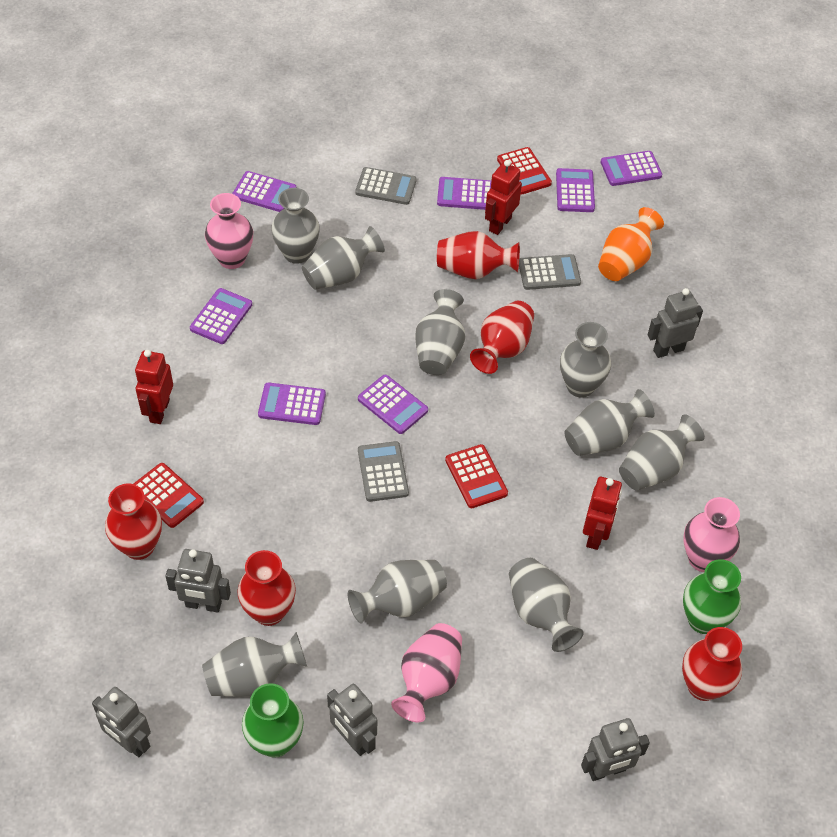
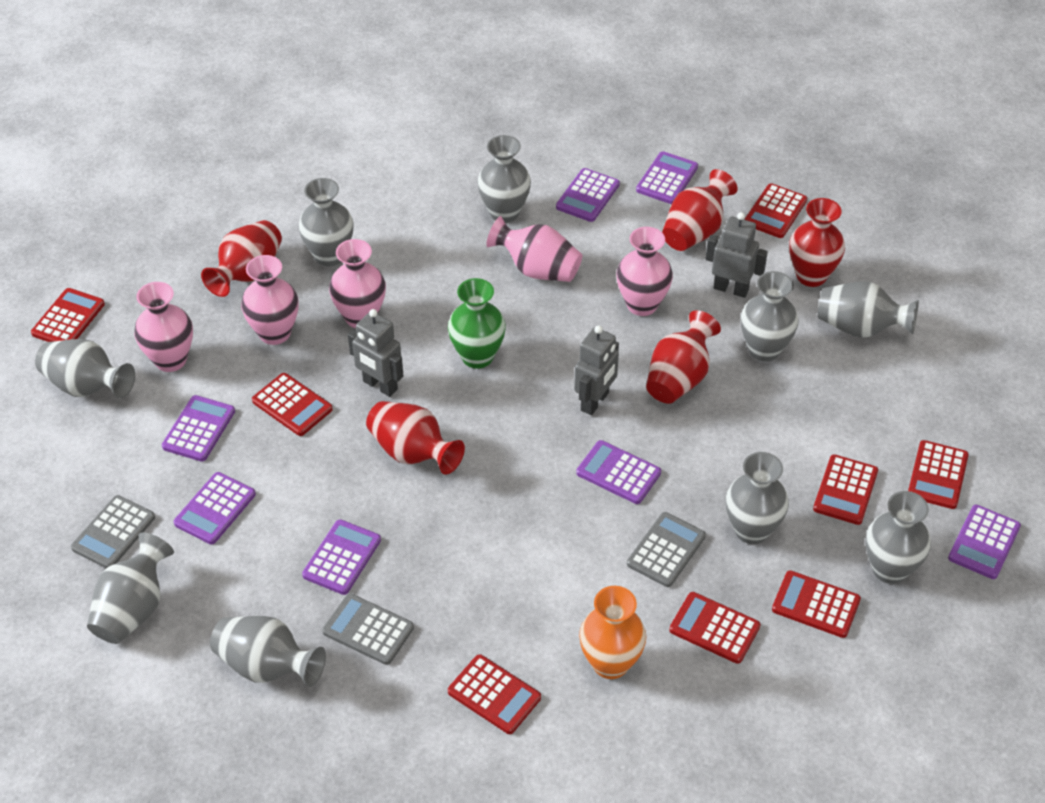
green vase: 2 -> 1
grey robot: 5 -> 3
pink vase: 3 -> 5
red calculator: 3 -> 8
red robot: 3 -> 0

